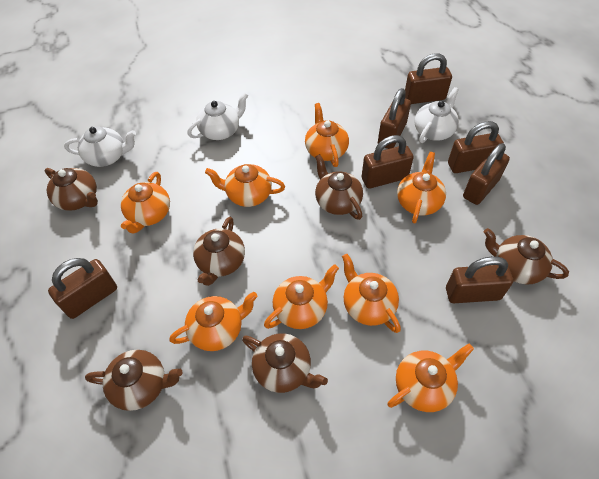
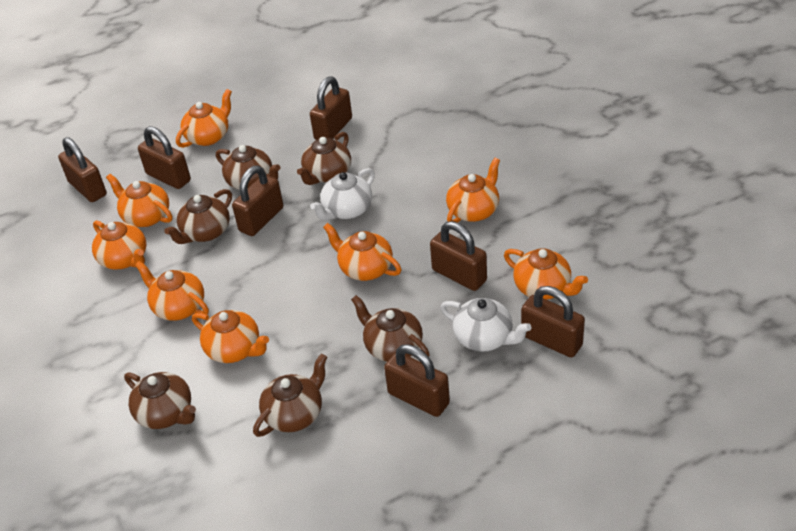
white teapot: 3 -> 2

